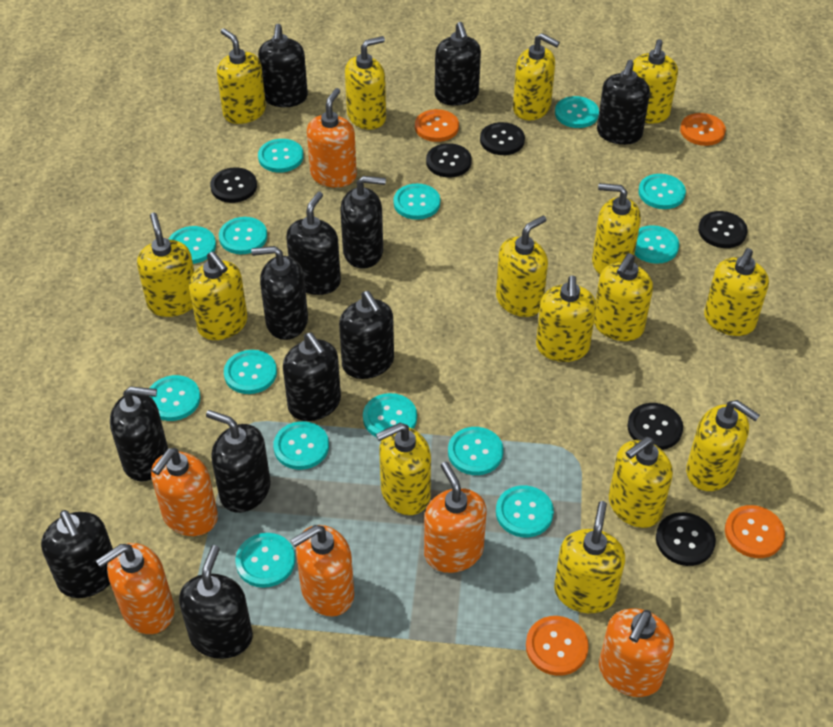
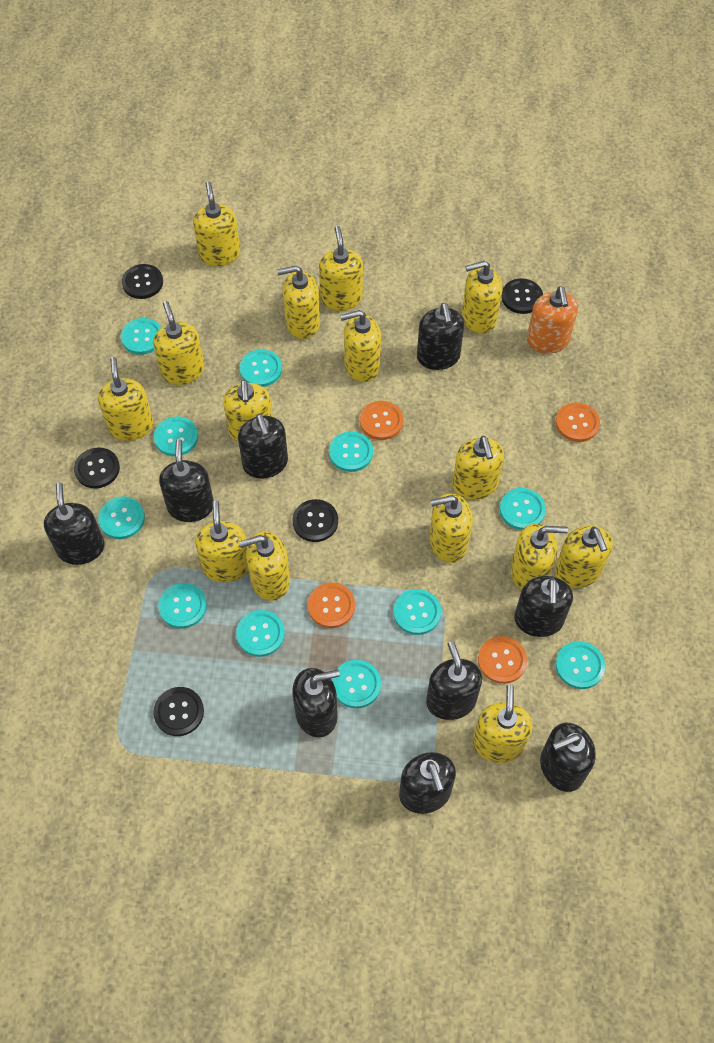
black button: 6 -> 5
black soap dispenser: 12 -> 9
orange soap dispenser: 6 -> 1
turquoise button: 14 -> 11

